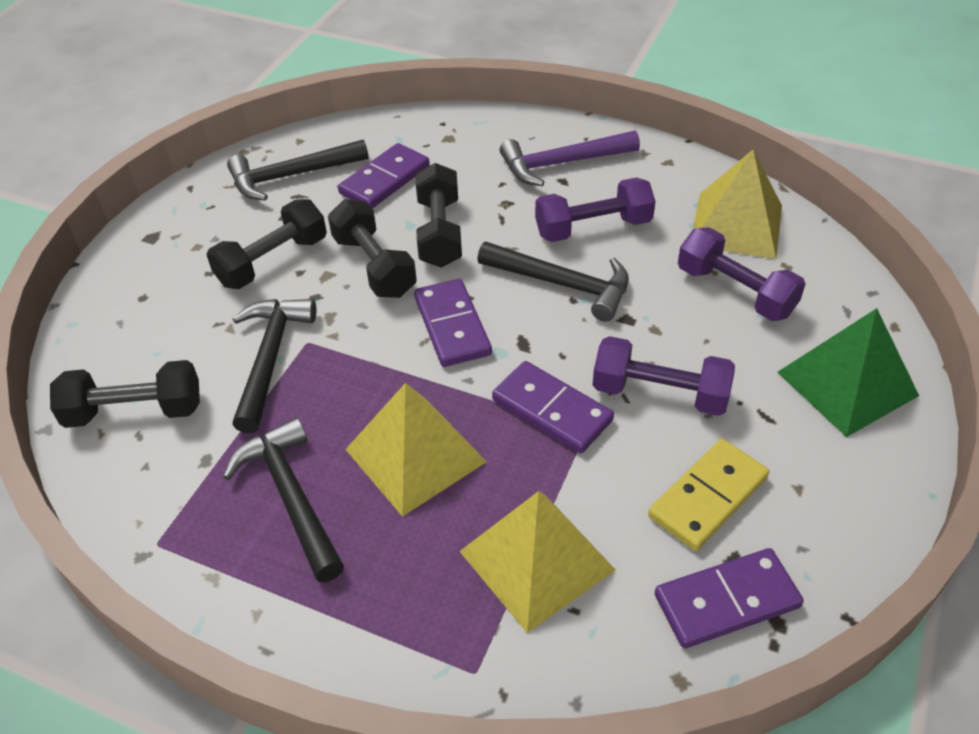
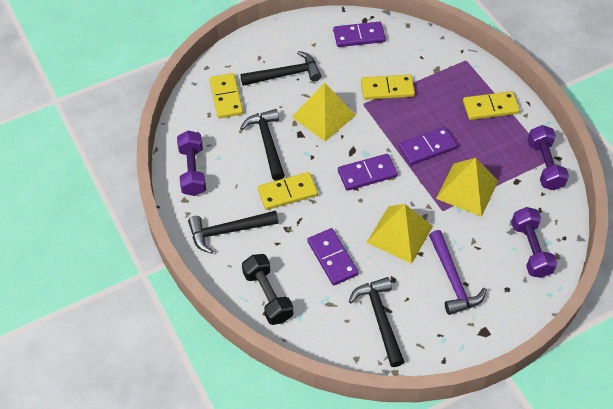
black dumbbell: 4 -> 1
green pyramid: 1 -> 0
yellow domino: 1 -> 4

